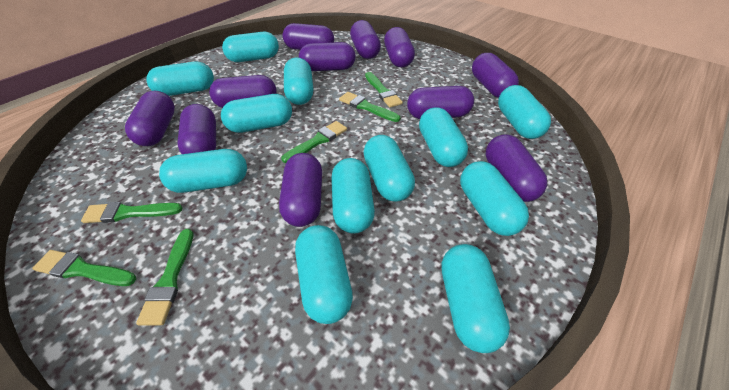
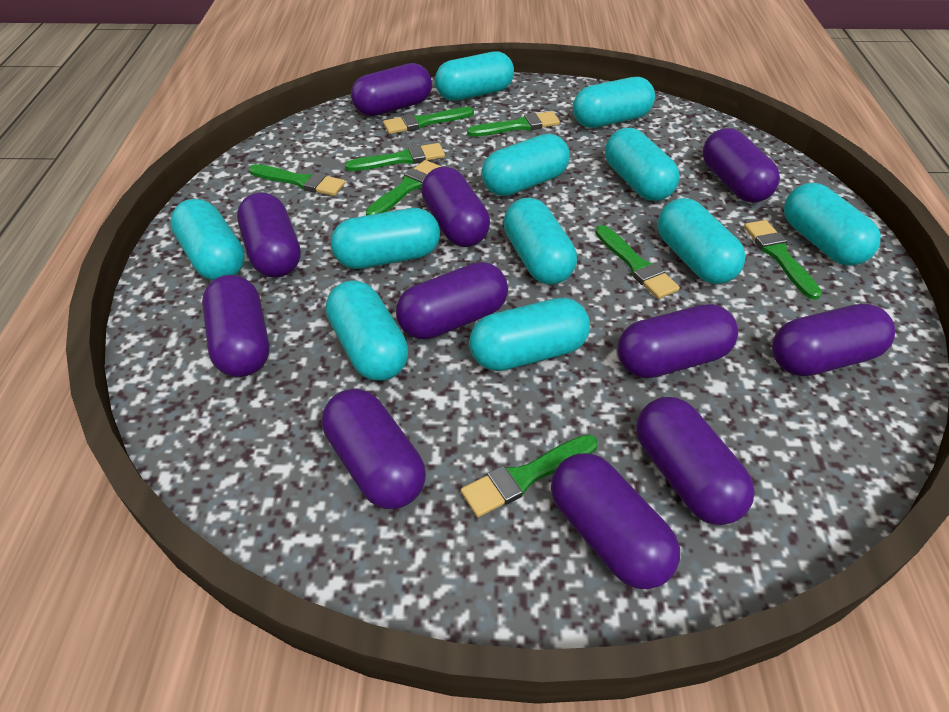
green brush: 6 -> 8
turquoise capsule: 12 -> 11

